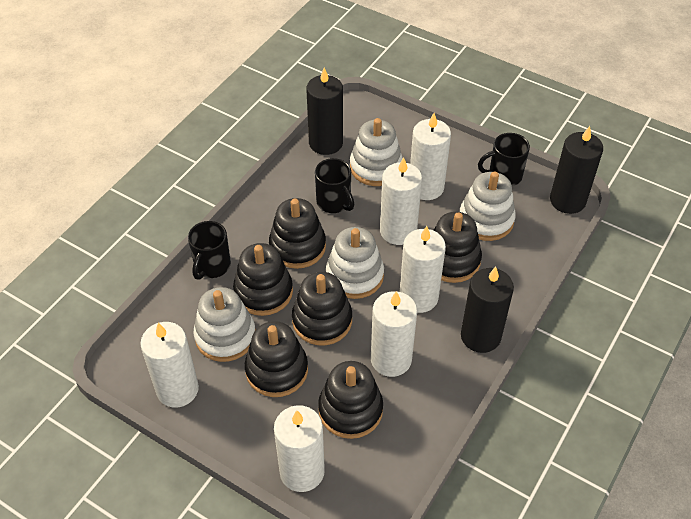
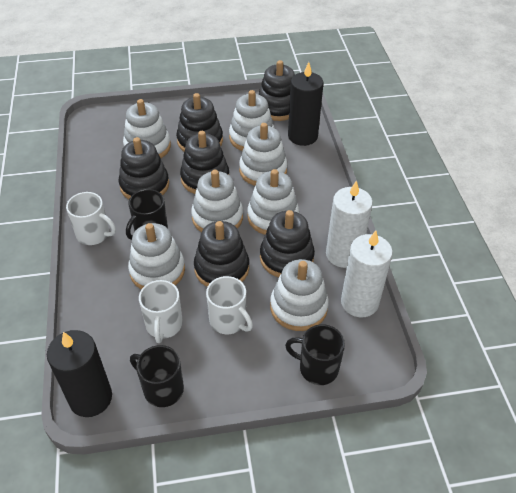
black candle: 3 -> 2
white candle: 6 -> 2
white mug: 0 -> 3
white stacking toy: 4 -> 7

